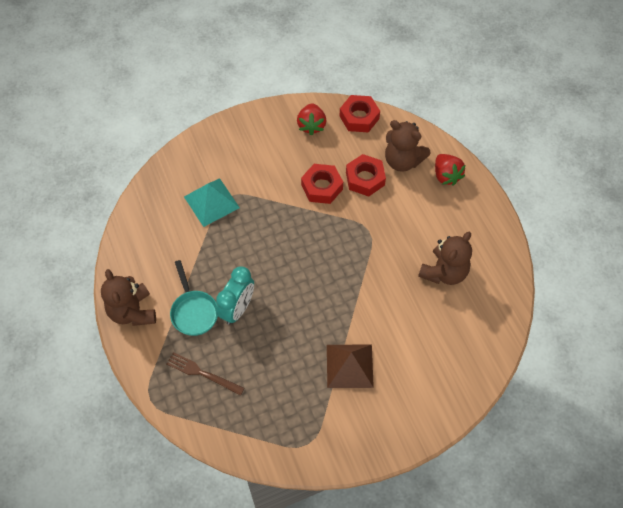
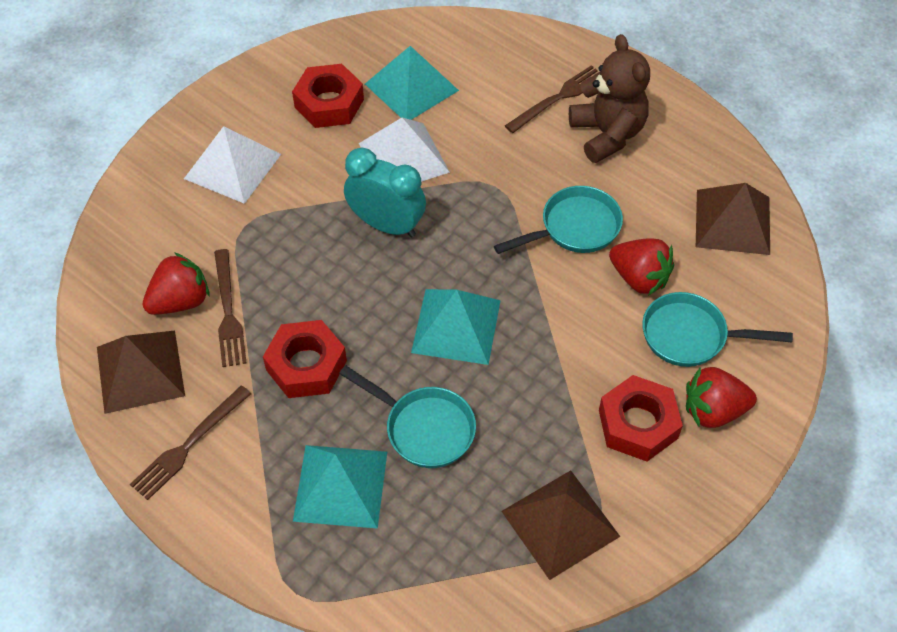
brown fork: 1 -> 3
brown pyramid: 1 -> 3
brown teddy bear: 3 -> 1
red strawberry: 2 -> 3
turquoise pan: 1 -> 3
turquoise pyramid: 1 -> 3
white pyramid: 0 -> 2

